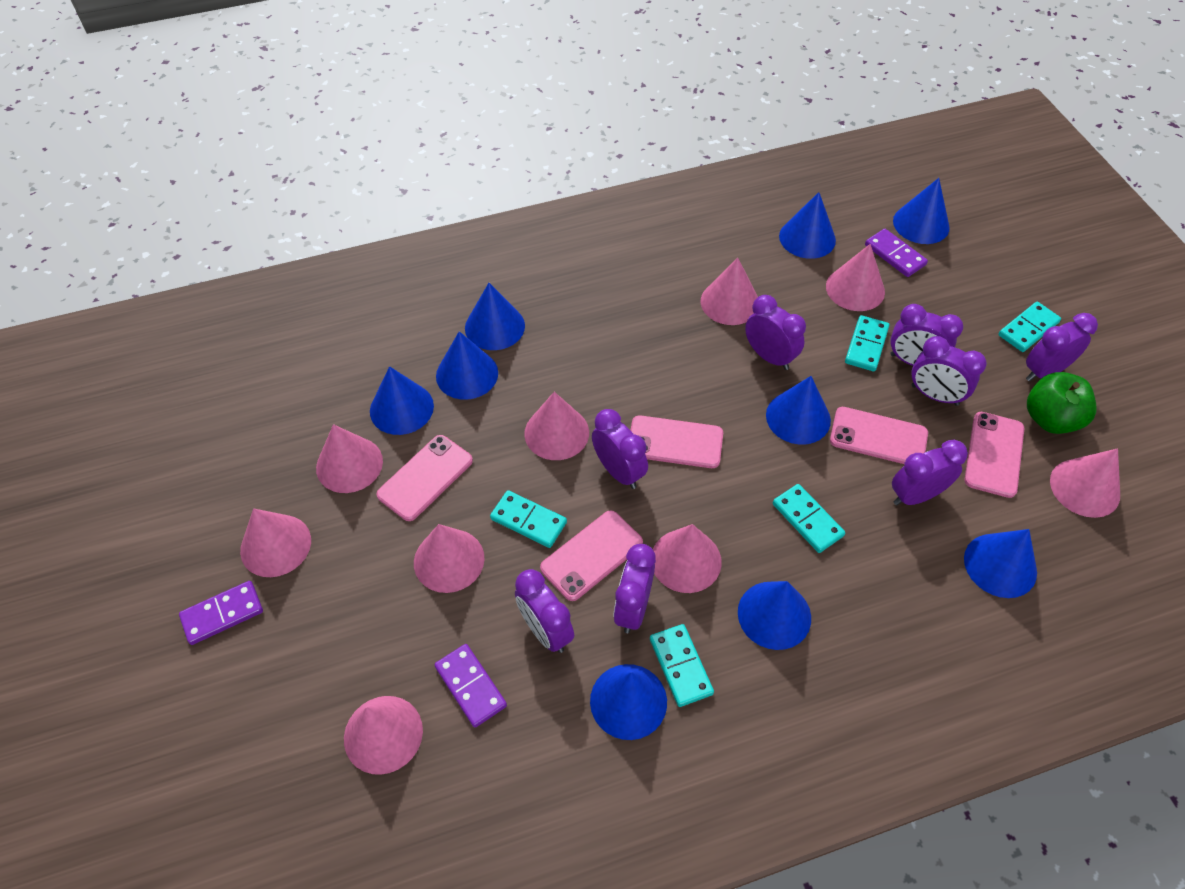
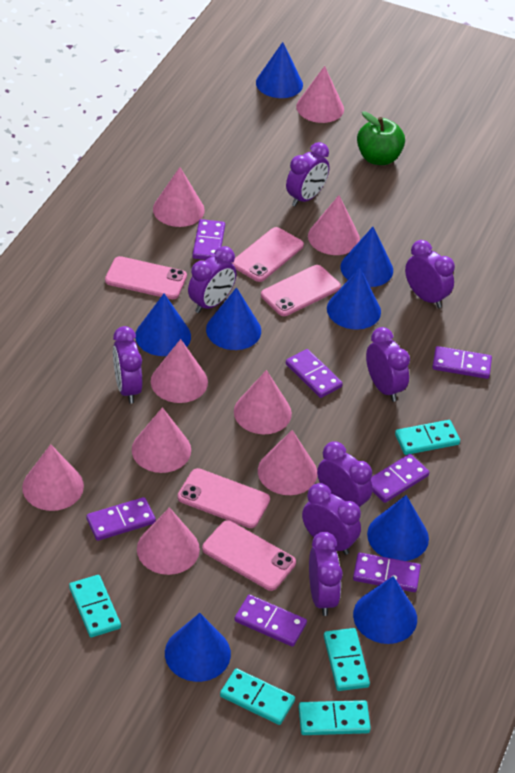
blue cone: 9 -> 8
purple domino: 3 -> 7

